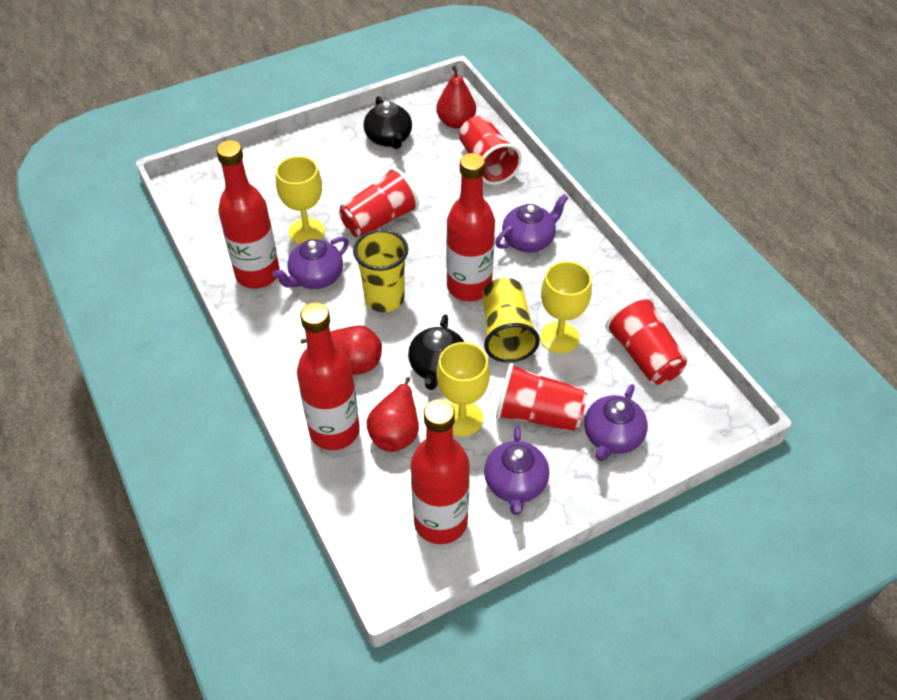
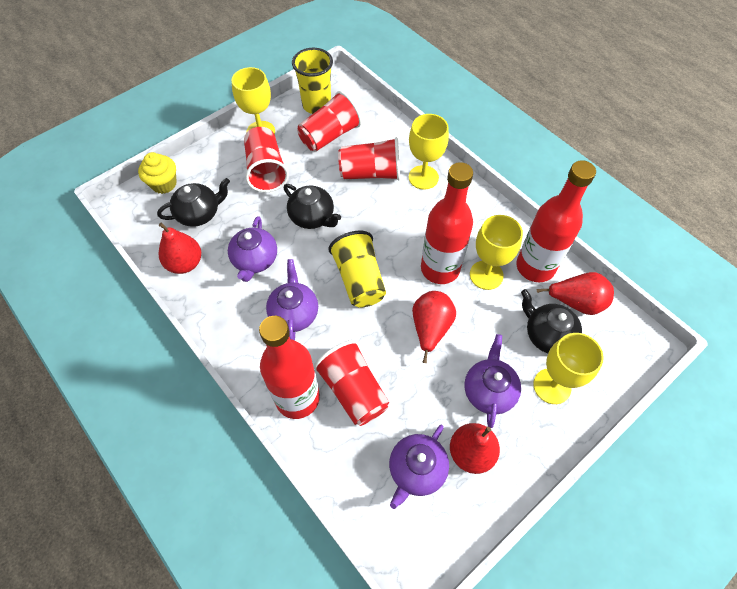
black teapot: 2 -> 3
red bottle: 4 -> 3
red pear: 3 -> 4
yellow cupcake: 0 -> 1
yellow goblet: 3 -> 4

